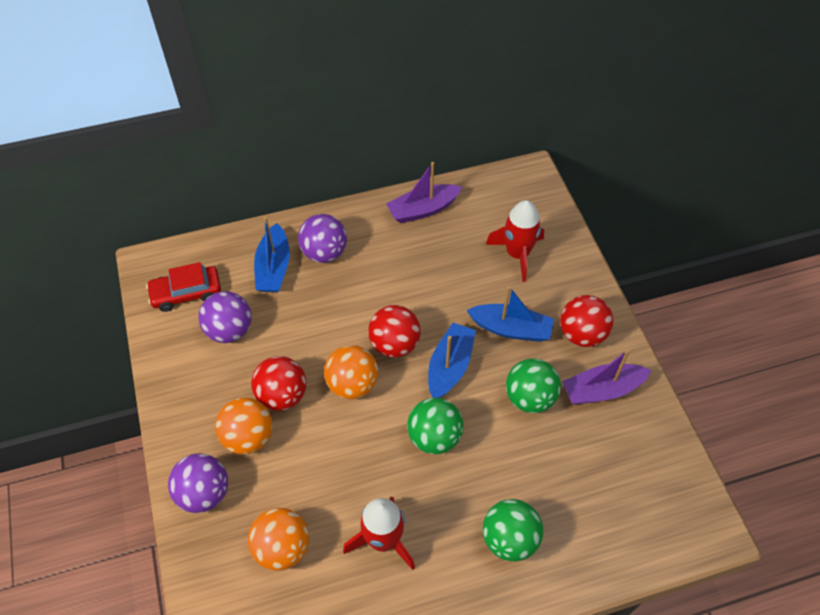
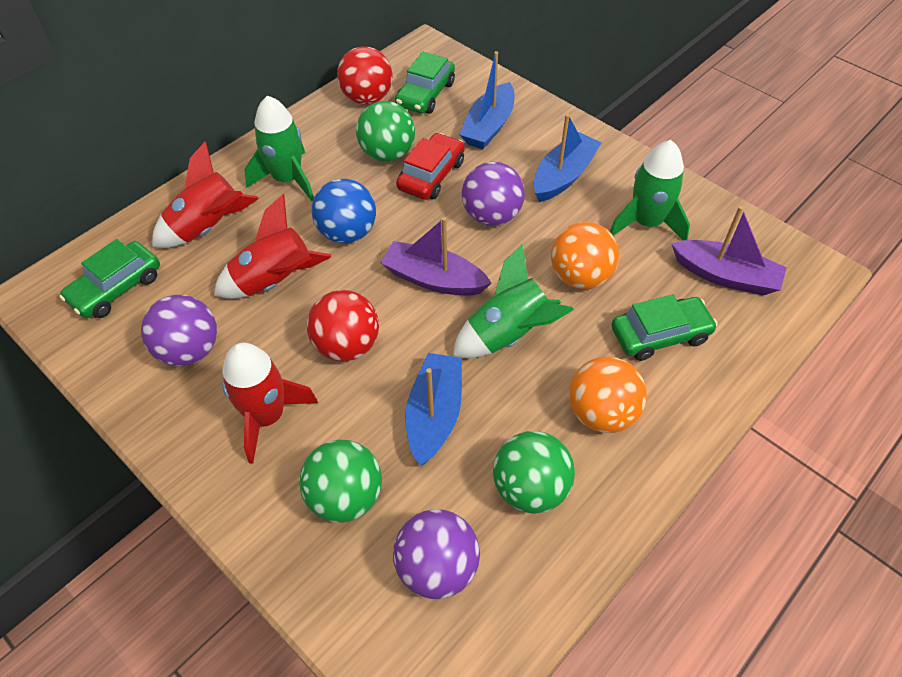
blue ball: 0 -> 1
green car: 0 -> 3
green rocket: 0 -> 3
orange ball: 3 -> 2
red ball: 3 -> 2
red rocket: 2 -> 3

